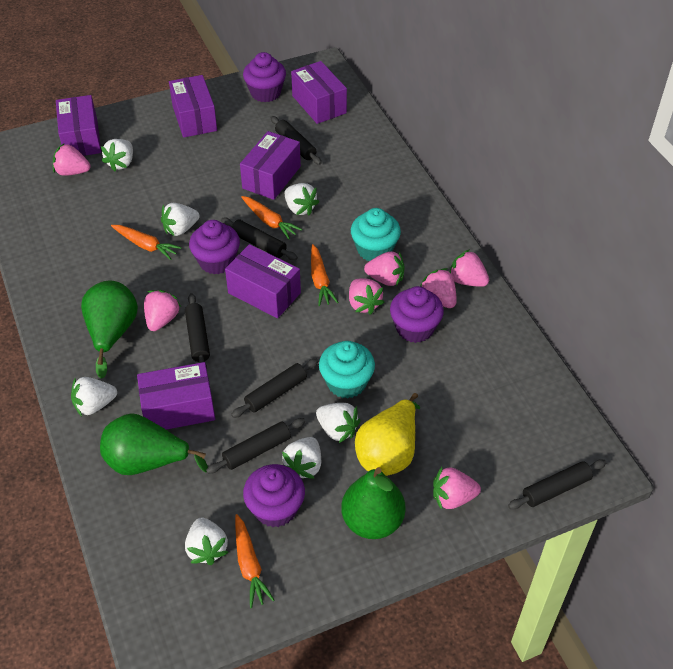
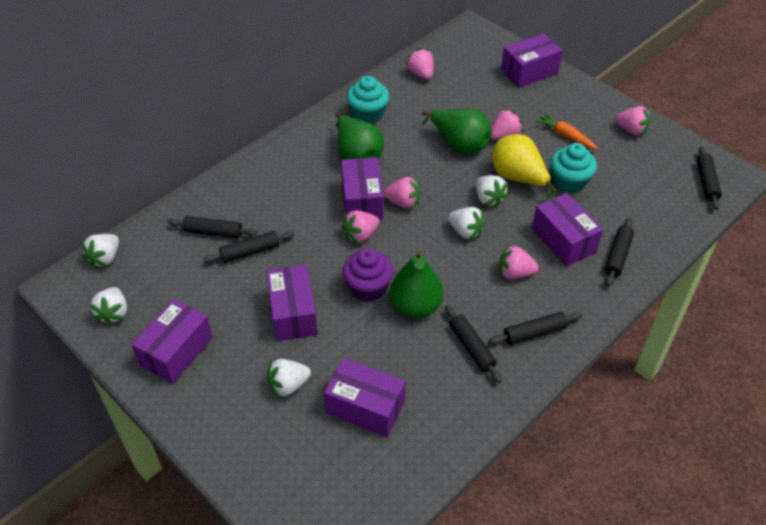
orange carrot: 4 -> 1
pink strawberry: 7 -> 6
purple cupcake: 4 -> 1
white strawberry: 7 -> 5

